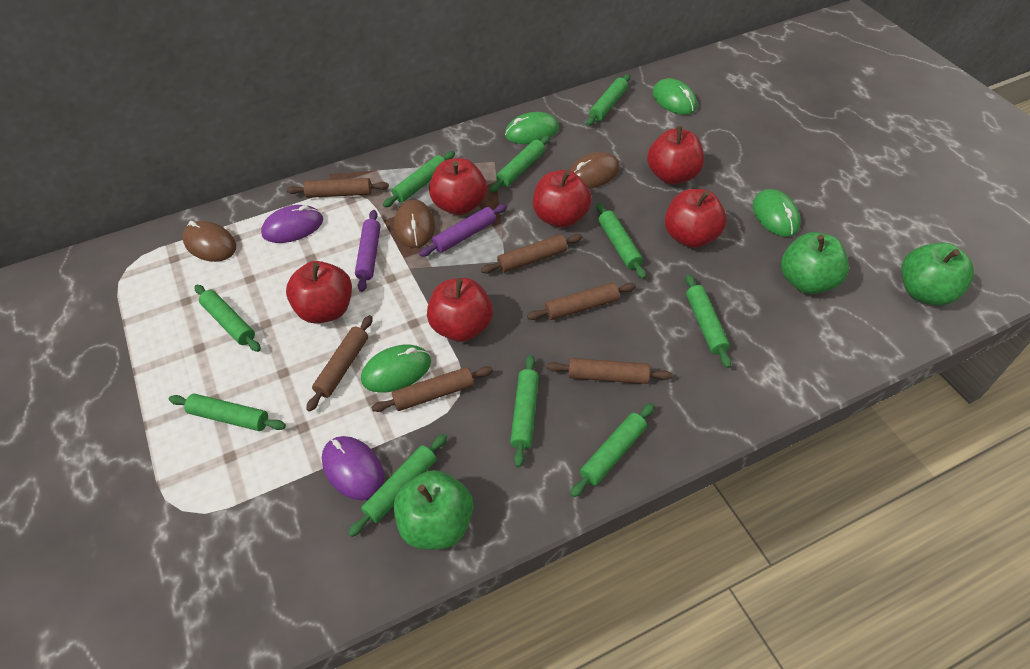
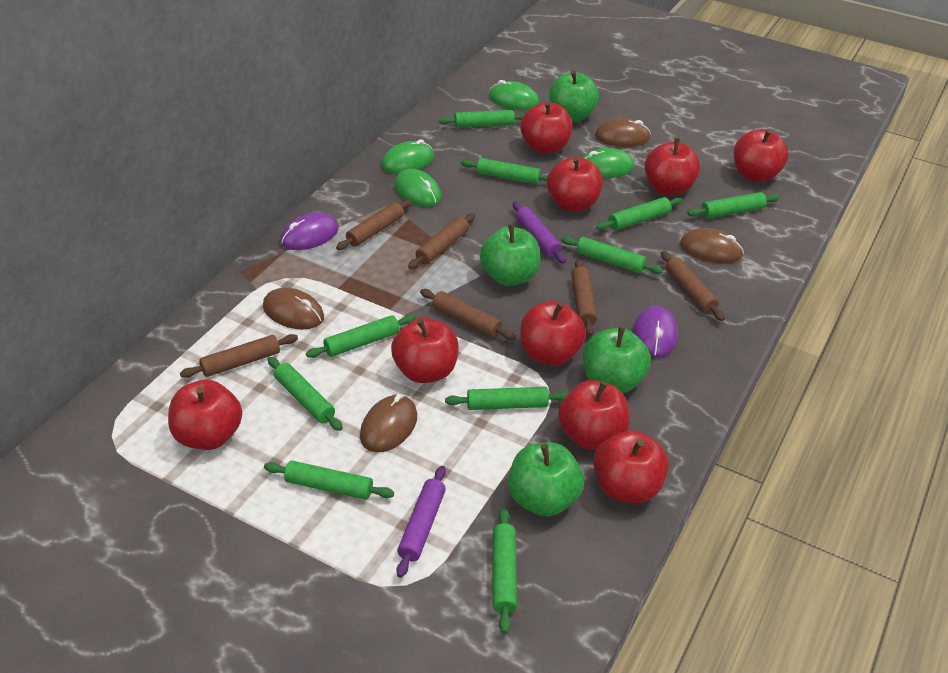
brown mouse: 3 -> 4
green apple: 3 -> 4
red apple: 6 -> 9

